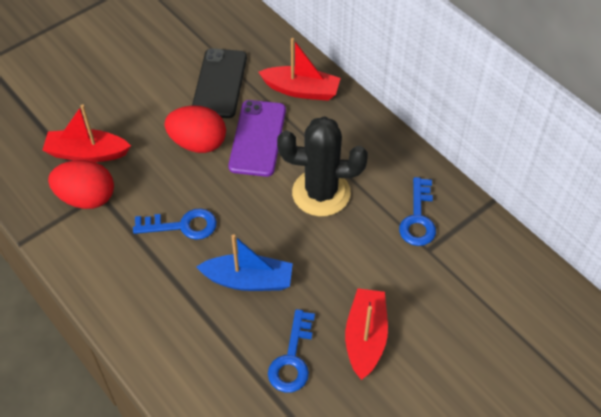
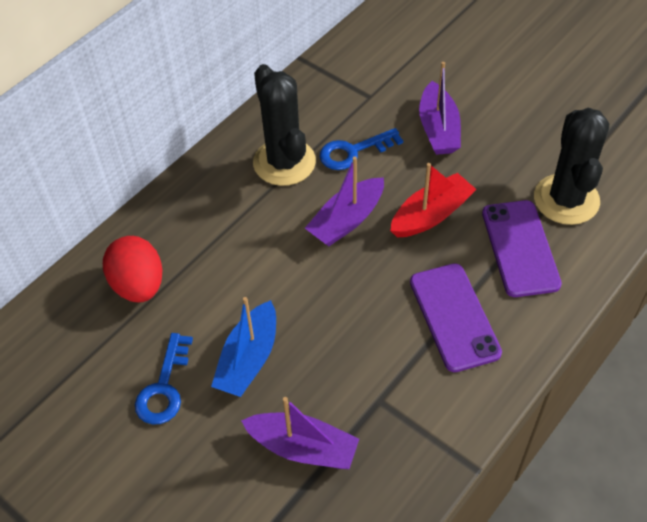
black cactus: 1 -> 2
black phone: 1 -> 0
blue key: 3 -> 2
purple boat: 0 -> 3
purple phone: 1 -> 2
red boat: 3 -> 1
red egg: 2 -> 1

